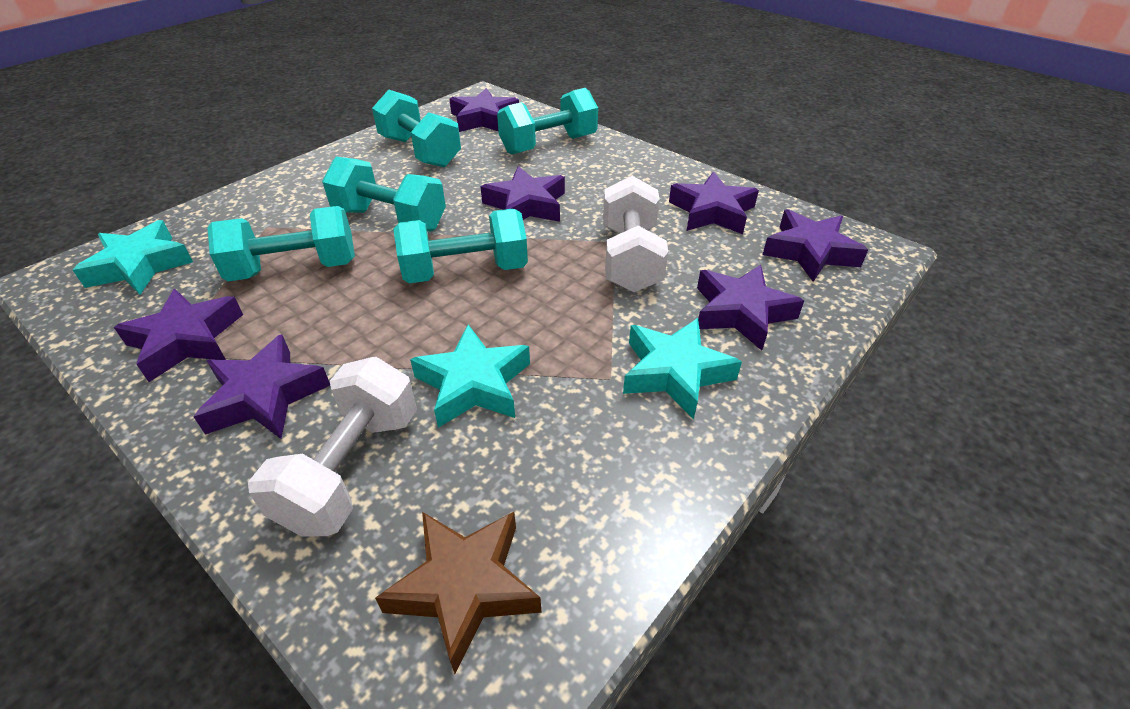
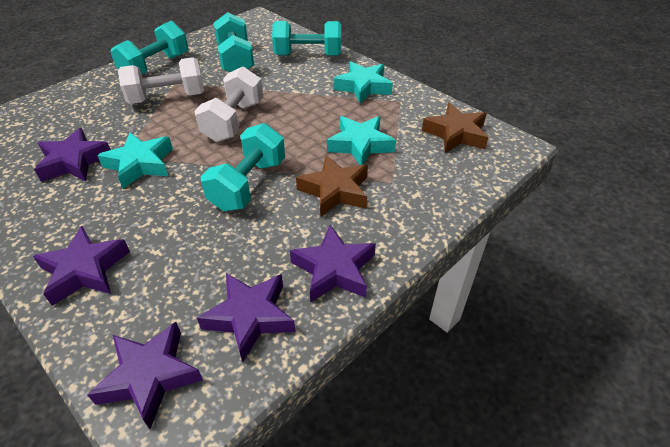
brown star: 1 -> 2
purple star: 7 -> 5
turquoise dumbbell: 5 -> 4

